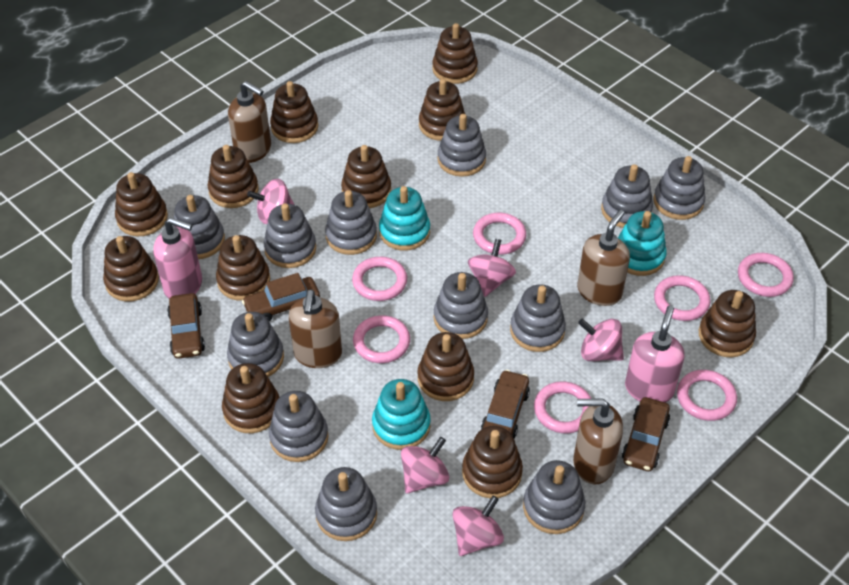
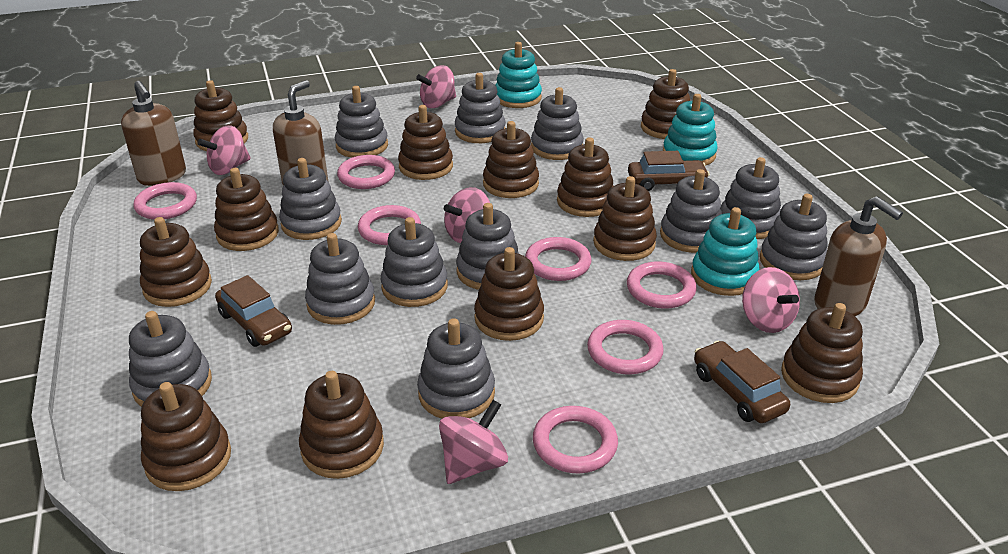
brown car: 4 -> 3
brown soap dispenser: 4 -> 3
pink soap dispenser: 2 -> 0

